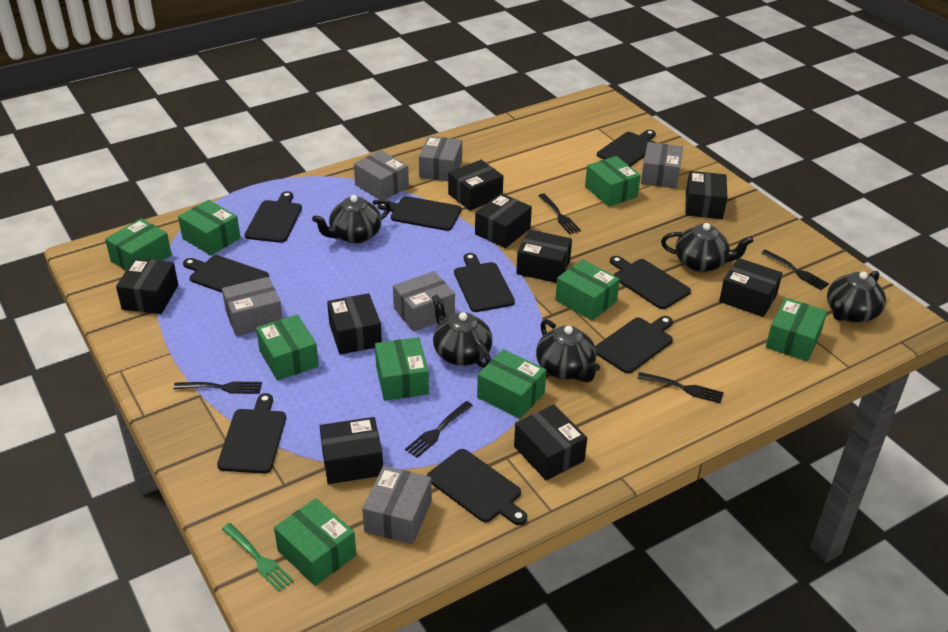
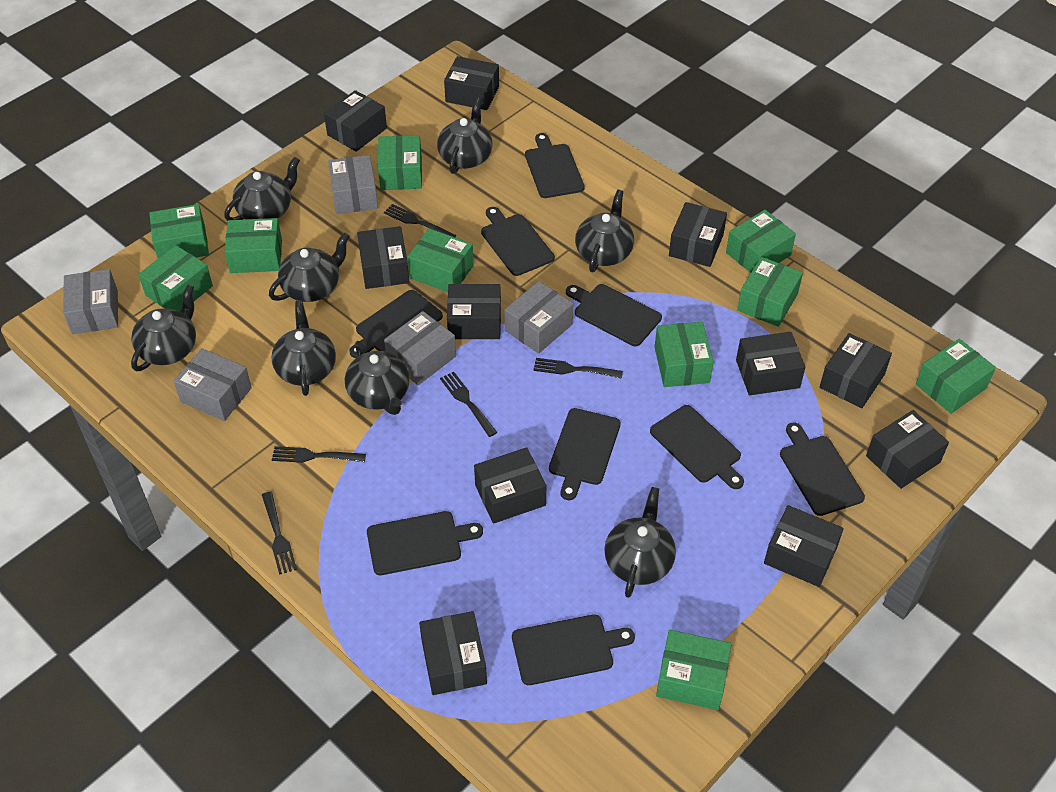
black box: 9 -> 11
black teapot: 5 -> 8
green box: 9 -> 10
green fork: 1 -> 0
grey box: 6 -> 5

